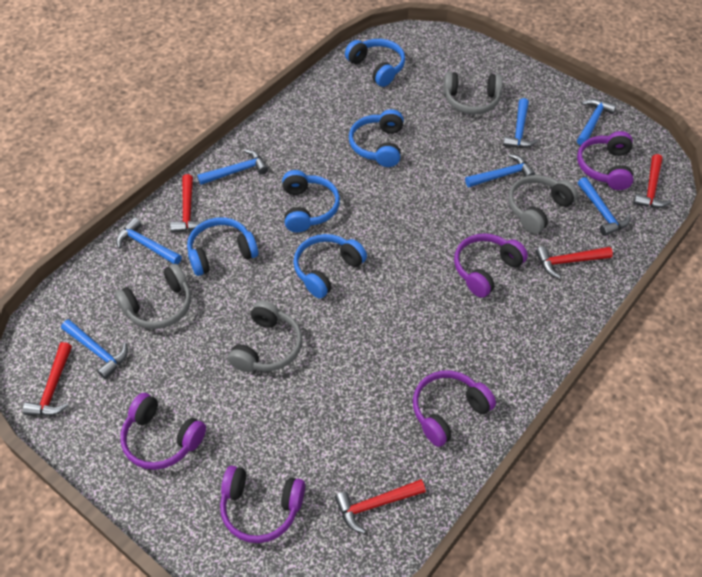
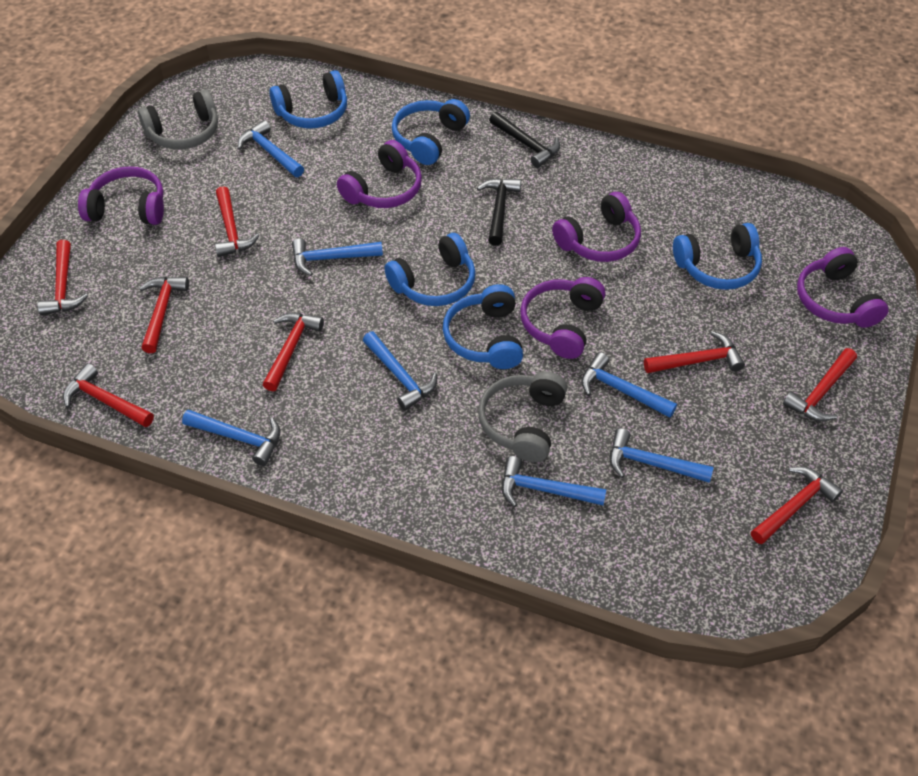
black hammer: 0 -> 2
grey headphones: 4 -> 2
red hammer: 5 -> 8

